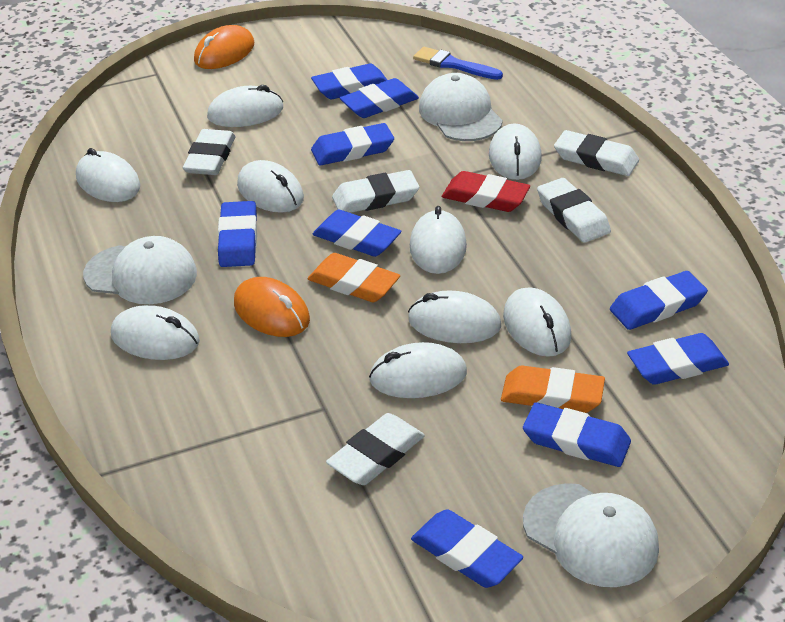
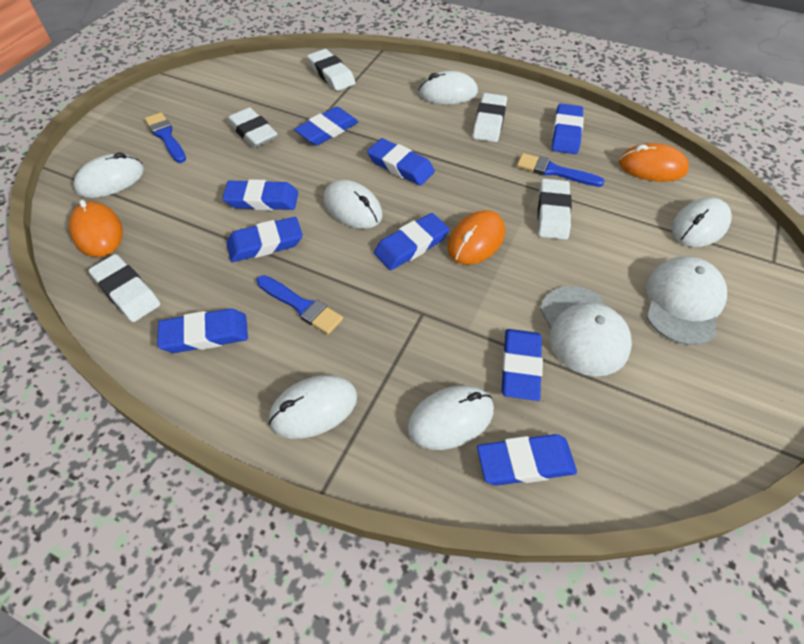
blue brush: 1 -> 3
orange eraser: 2 -> 0
orange mouse: 2 -> 3
red eraser: 1 -> 0
white cap: 3 -> 2
white mouse: 9 -> 6

